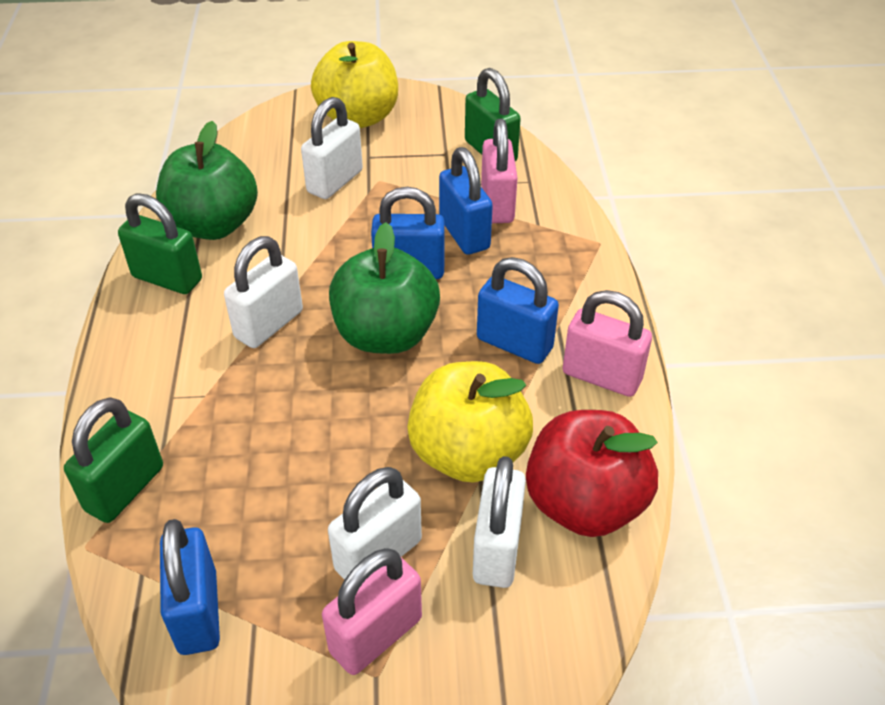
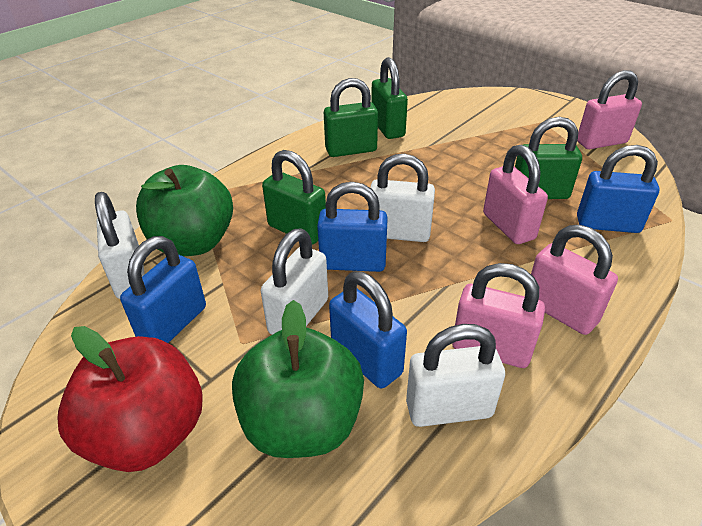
green padlock: 3 -> 4
pink padlock: 3 -> 4
yellow apple: 2 -> 0

